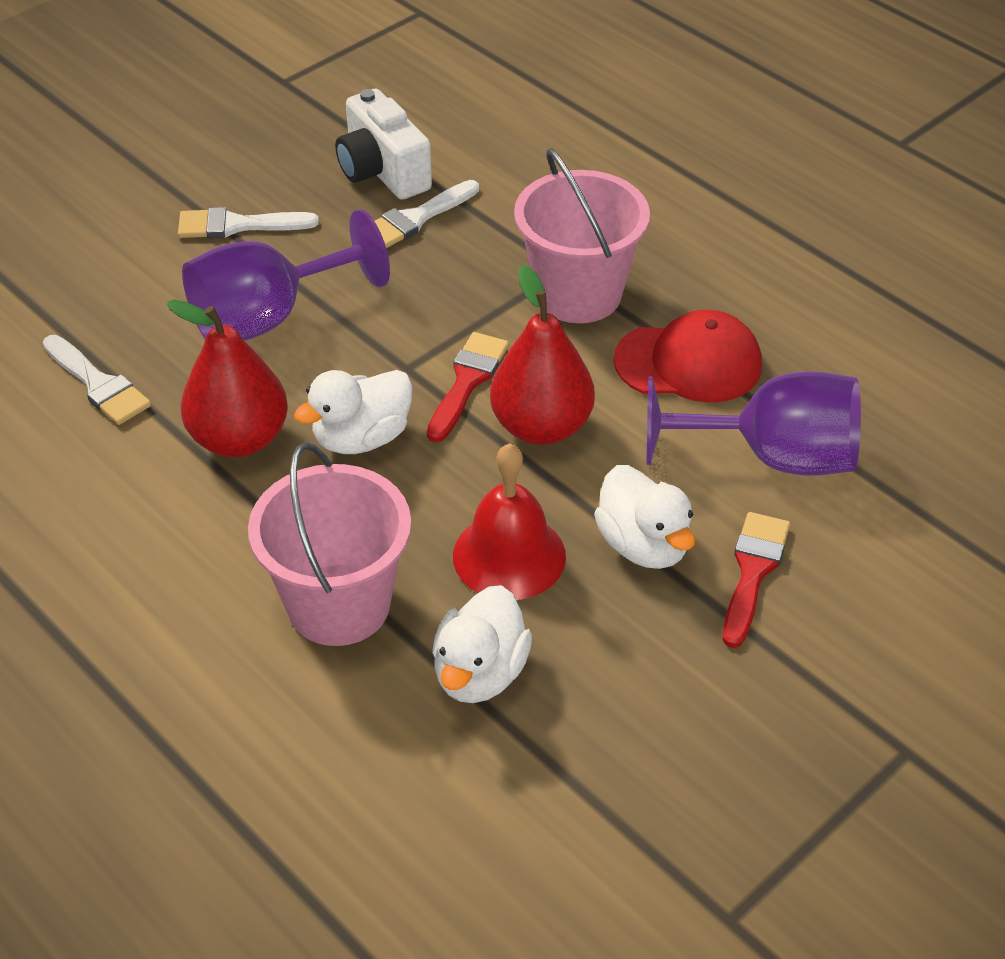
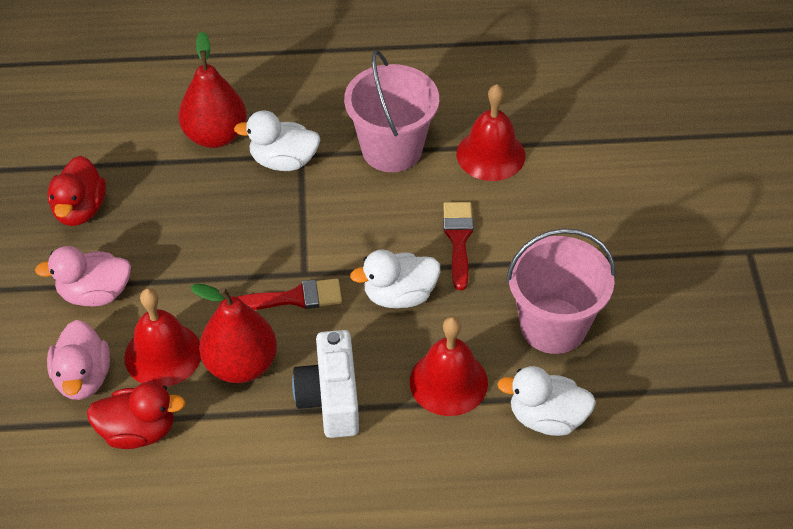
pink duck: 0 -> 2
purple goblet: 2 -> 0
red bell: 1 -> 3
red cap: 1 -> 0
red duck: 0 -> 2
white brush: 3 -> 0

